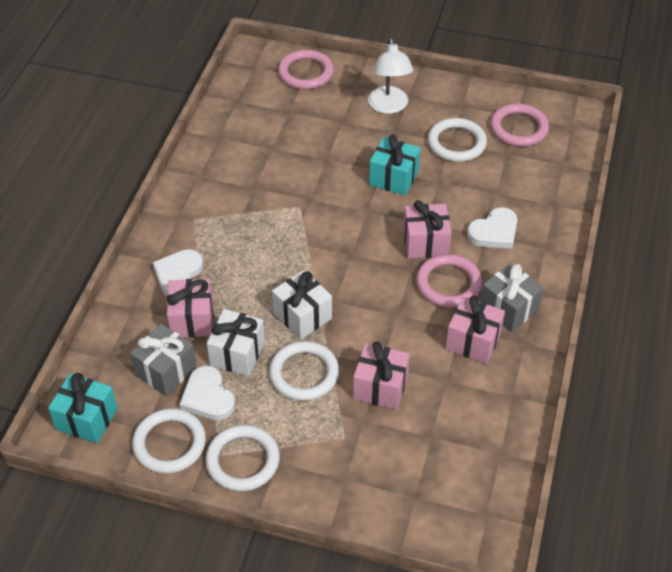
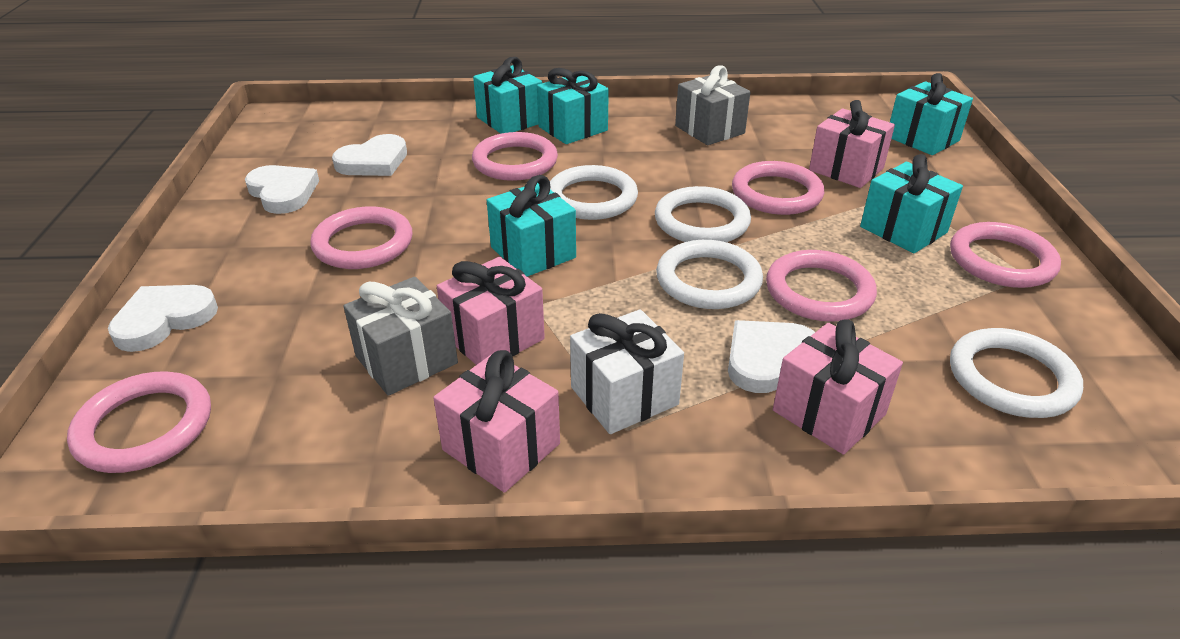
pink ring: 3 -> 6
turquoise gift: 2 -> 5
white gift: 2 -> 1
white heart: 3 -> 4
white lamp: 1 -> 0

